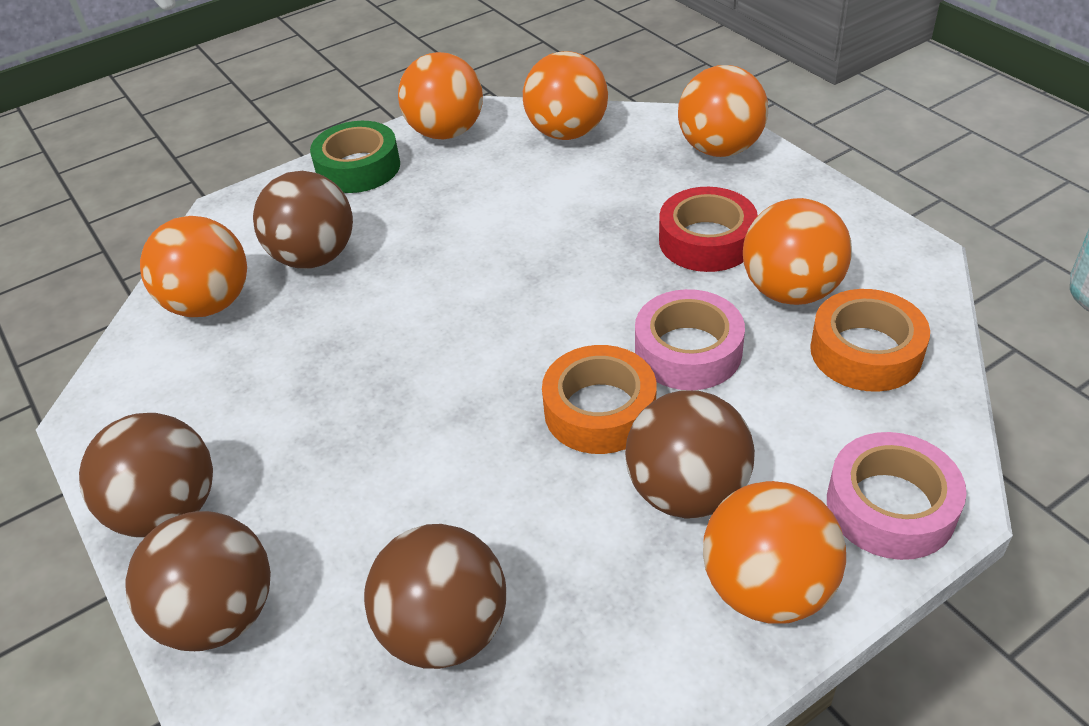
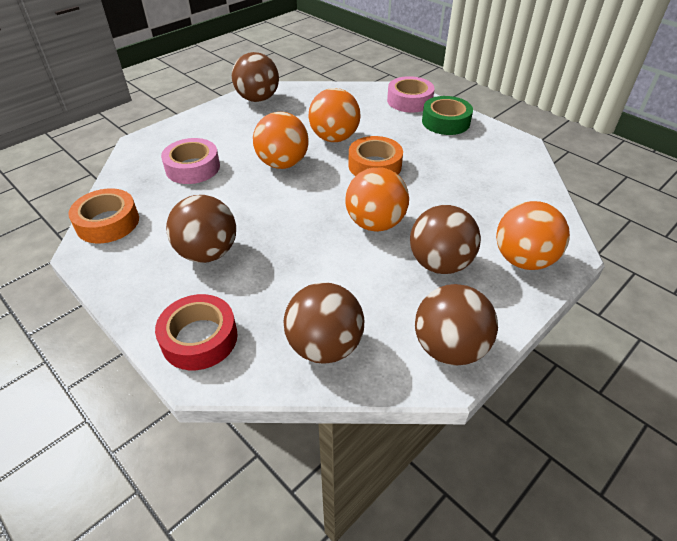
orange ball: 6 -> 4

